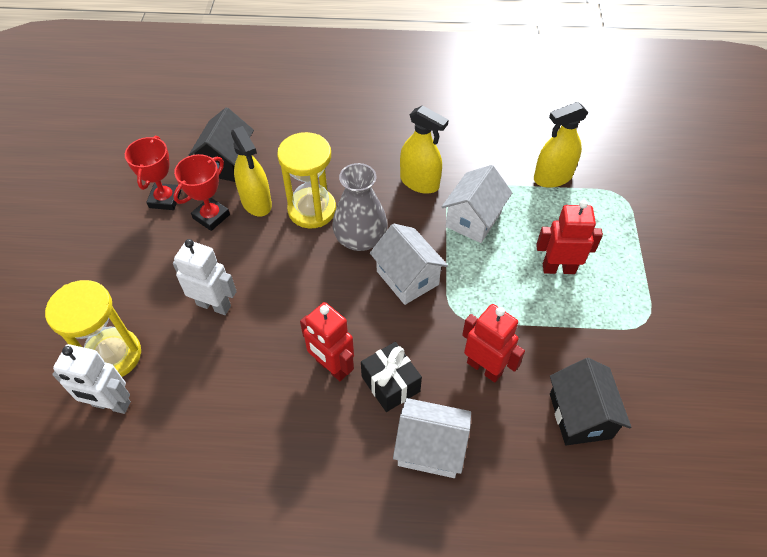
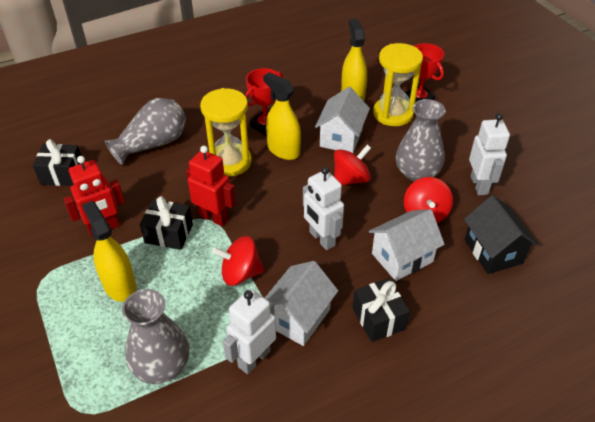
black gift: 1 -> 3
black house: 2 -> 1
grey vase: 1 -> 3
red robot: 3 -> 2
red spinning top: 0 -> 3
white robot: 2 -> 3

